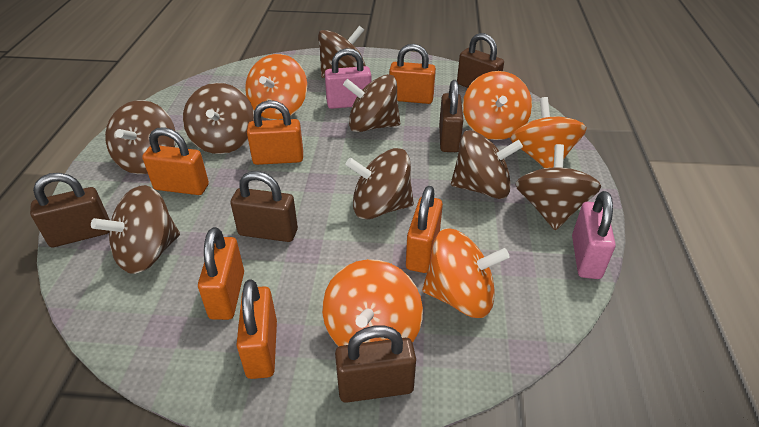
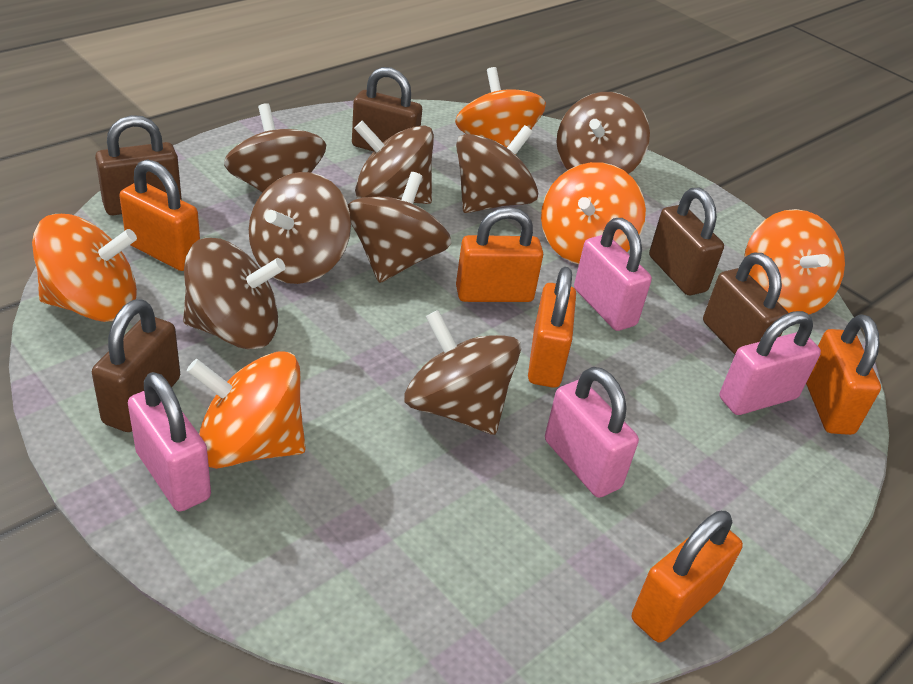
orange padlock: 6 -> 5
pink padlock: 2 -> 4

